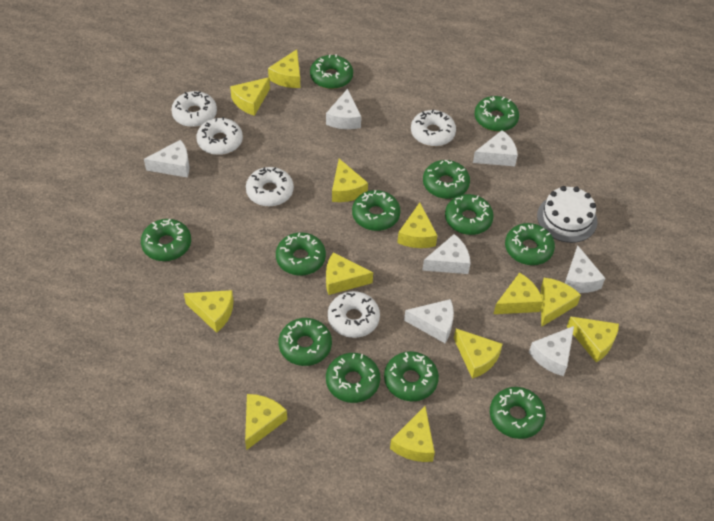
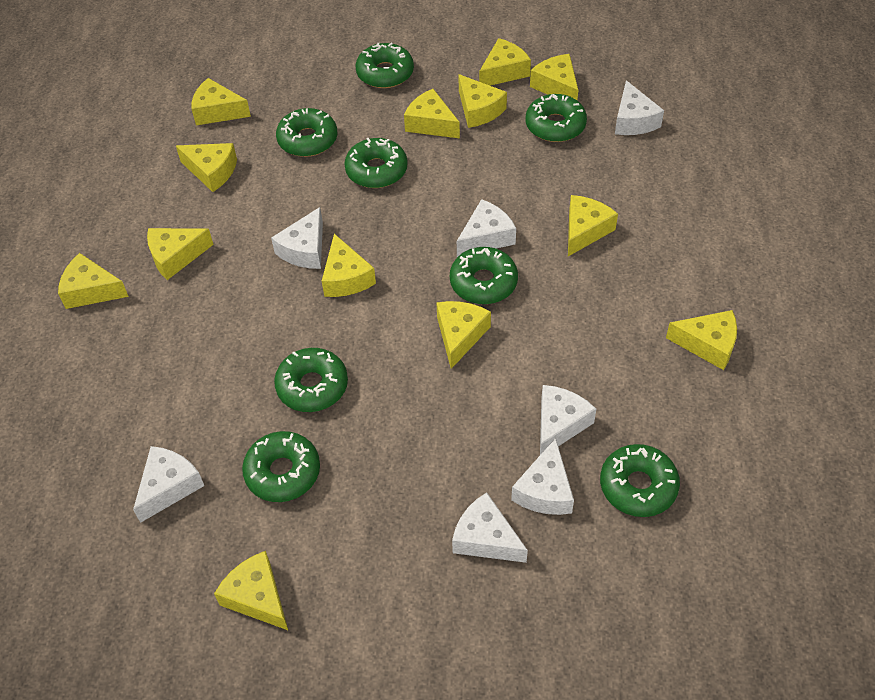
green donut: 12 -> 8
white cake: 1 -> 0
white donut: 5 -> 0
yellow cheese: 12 -> 13

